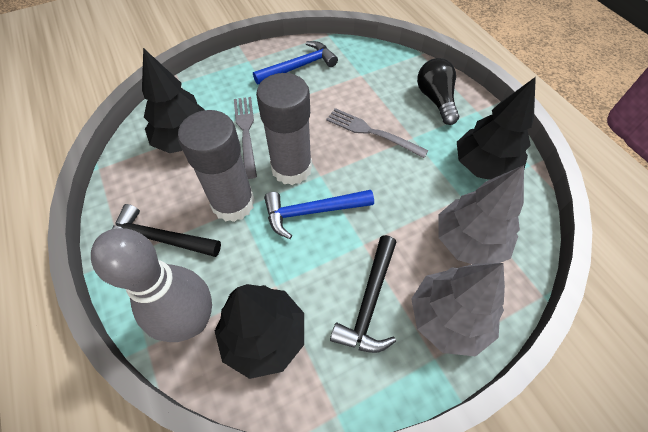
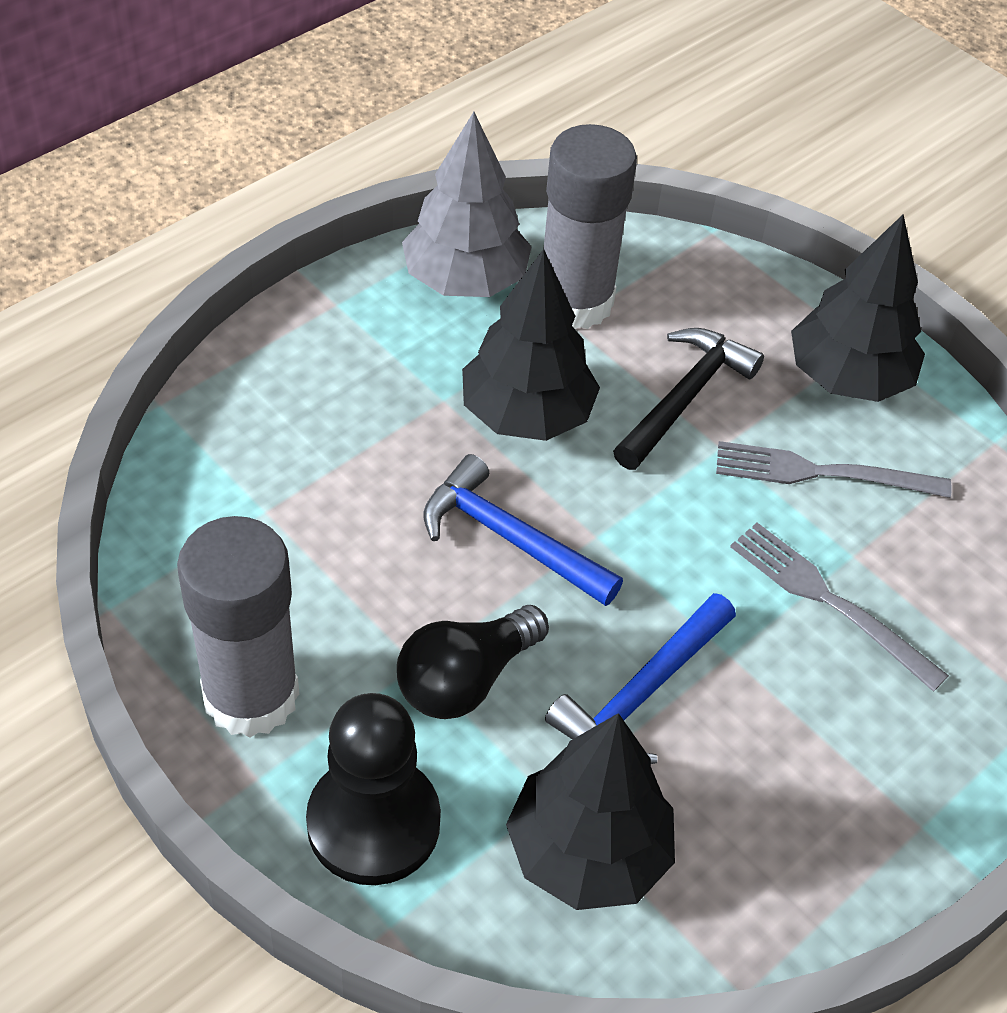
black hammer: 2 -> 1
black pawn: 0 -> 1
grey bowling pin: 1 -> 0
grey tree: 2 -> 1

